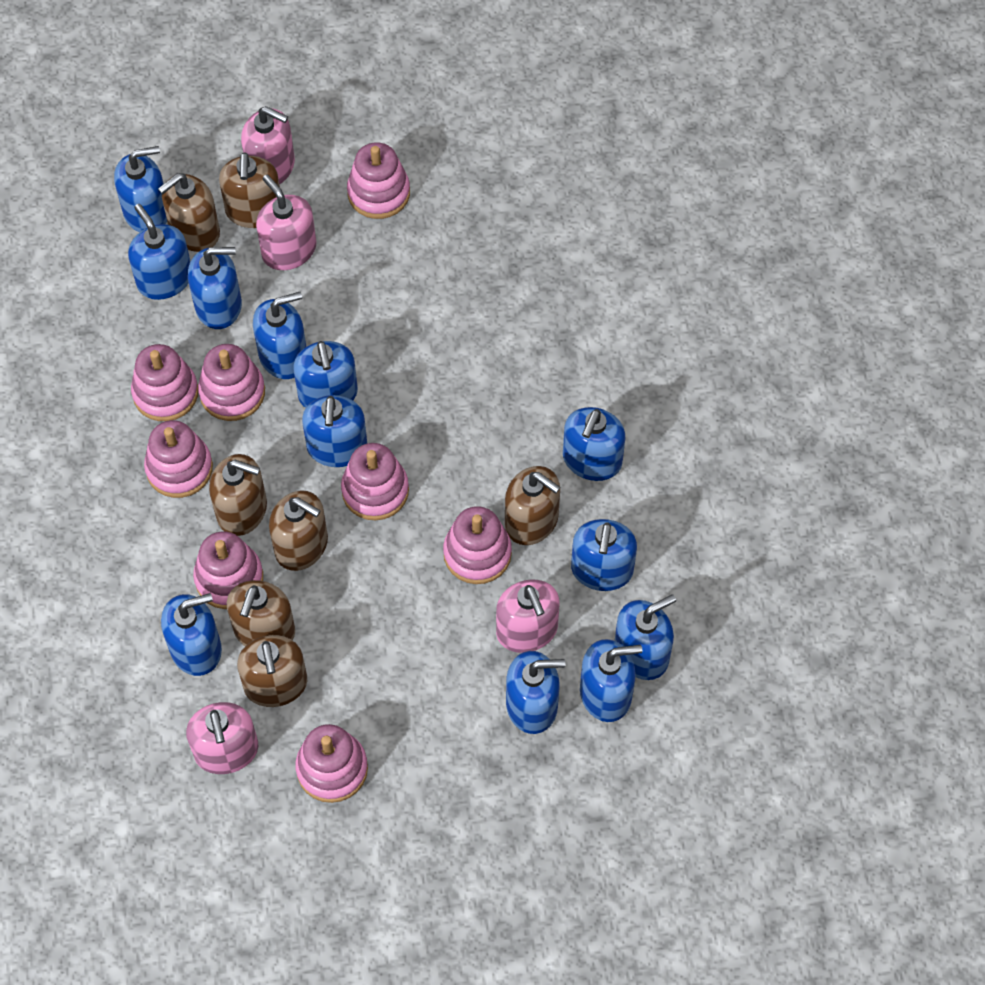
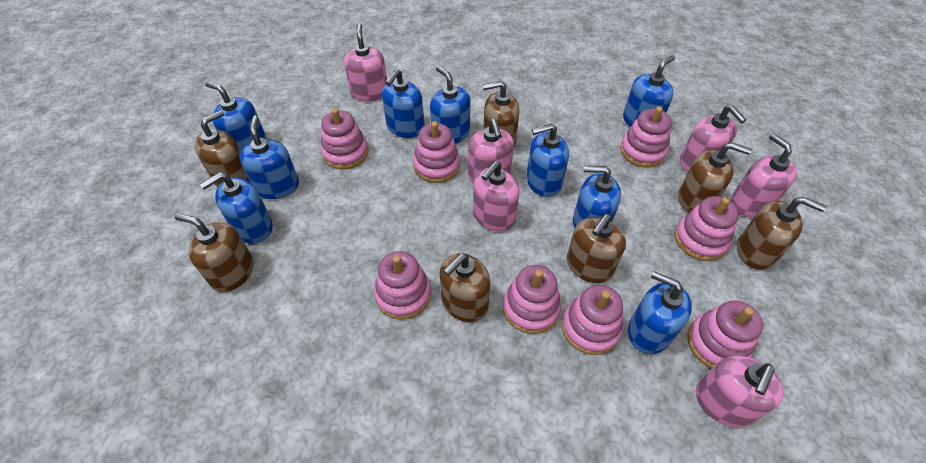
blue soap dispenser: 12 -> 9
pink soap dispenser: 4 -> 6

